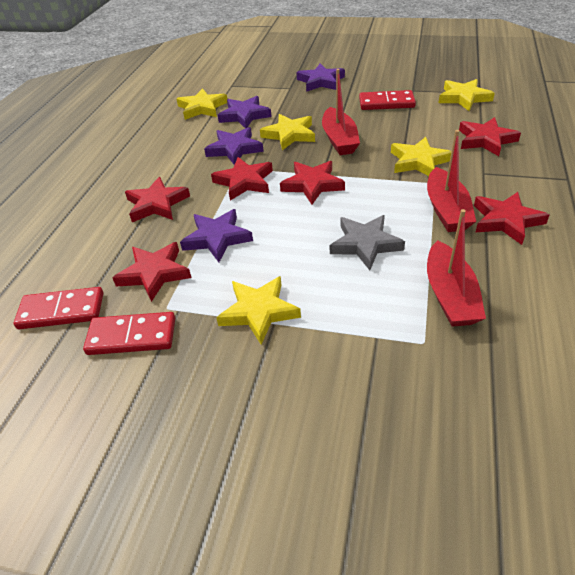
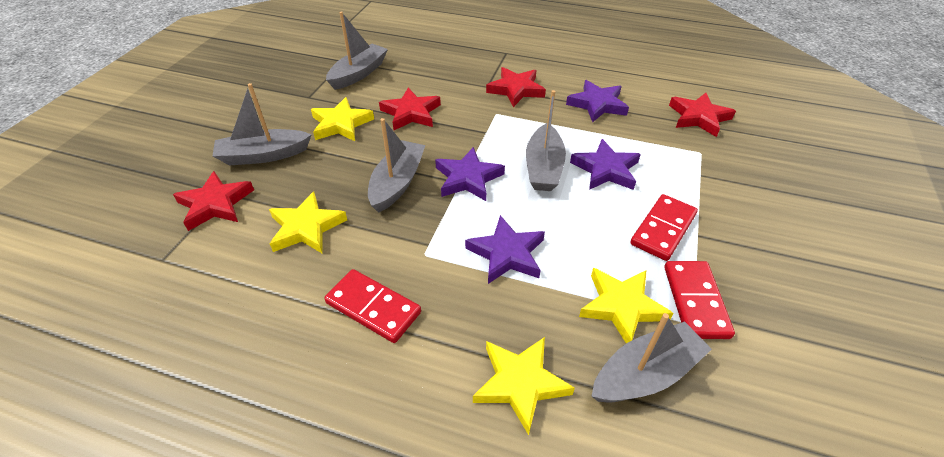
grey boat: 0 -> 5
grey star: 1 -> 0
red boat: 3 -> 0
red star: 6 -> 4
yellow star: 5 -> 4

